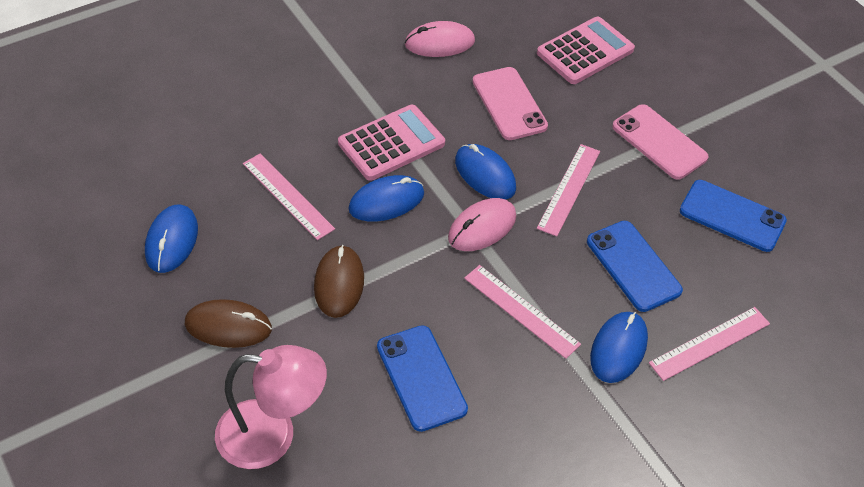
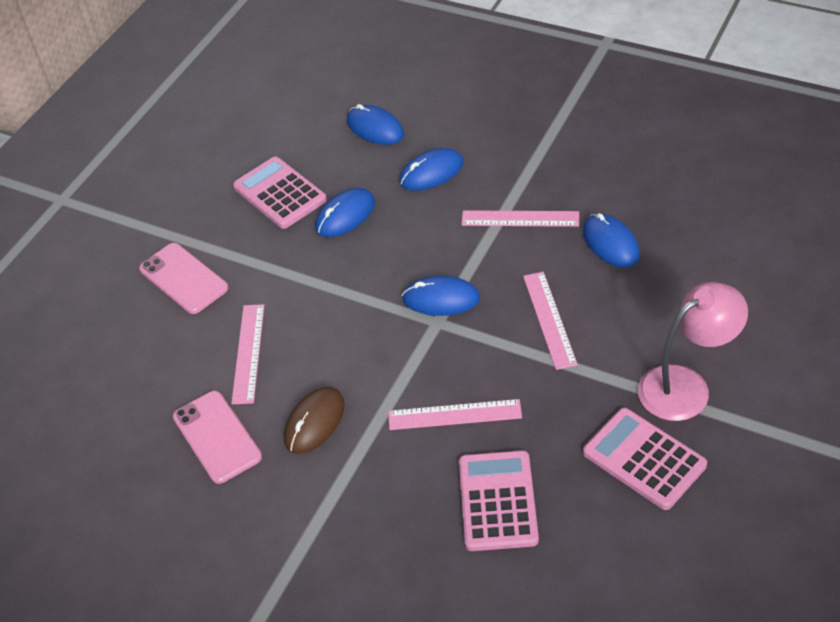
blue mouse: 4 -> 5
blue phone: 3 -> 0
brown mouse: 2 -> 1
pink calculator: 2 -> 3
pink mouse: 2 -> 0

